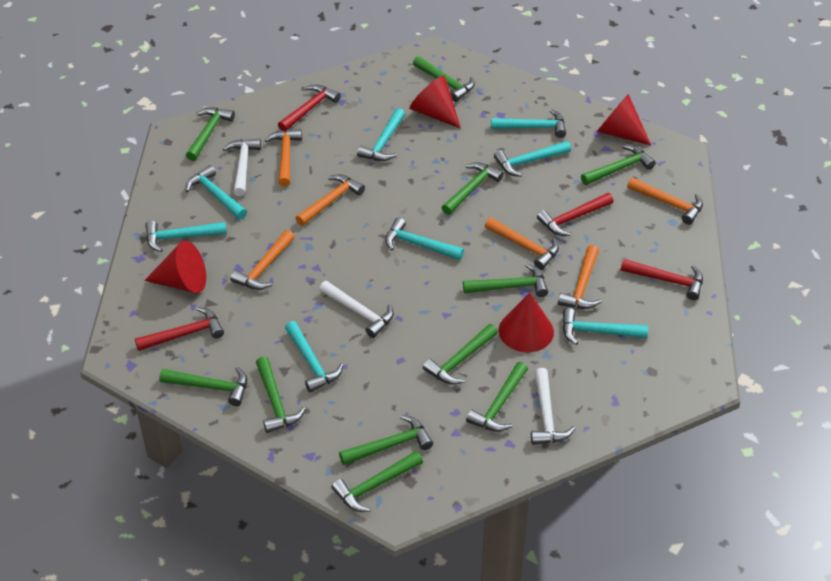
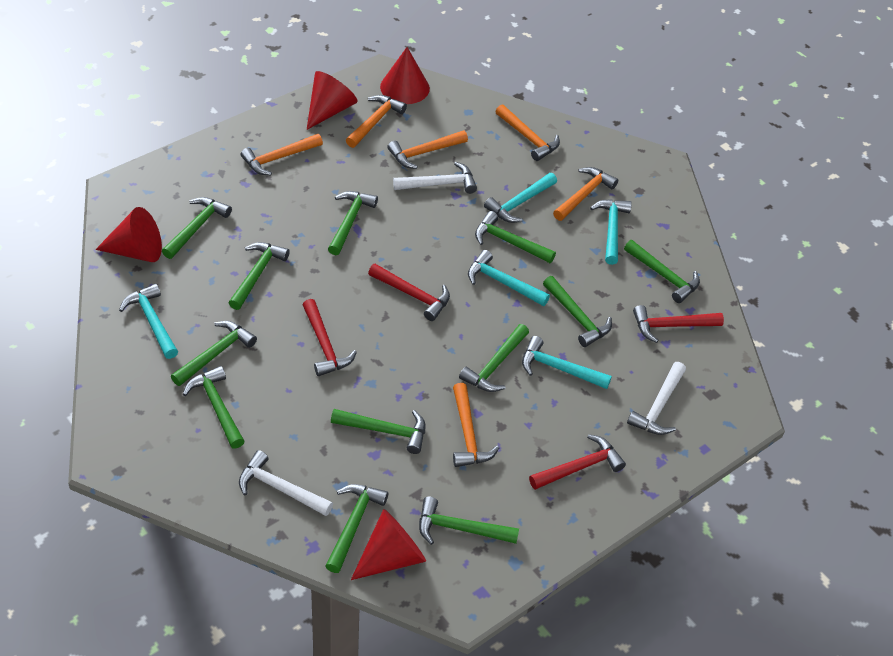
green hammer: 11 -> 12
turquoise hammer: 8 -> 5

